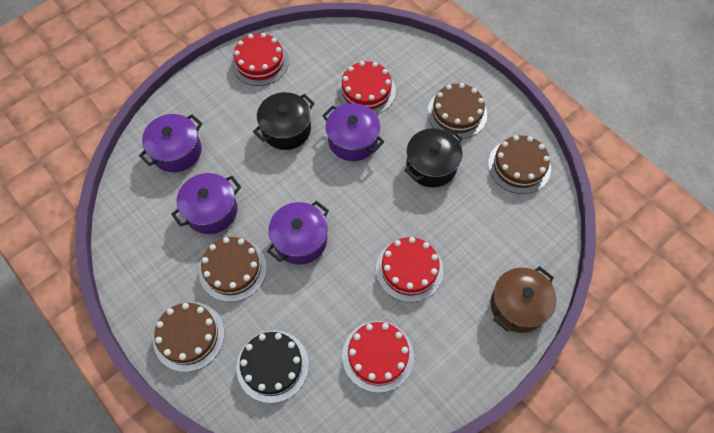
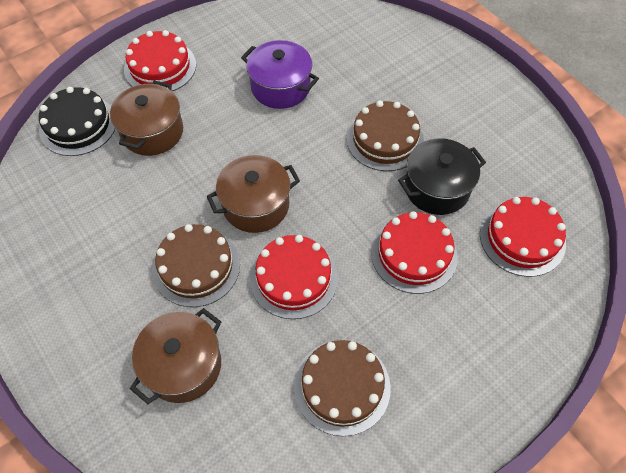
black pot: 2 -> 1
brown cake: 4 -> 3
brown pot: 1 -> 3
purple pot: 4 -> 1

